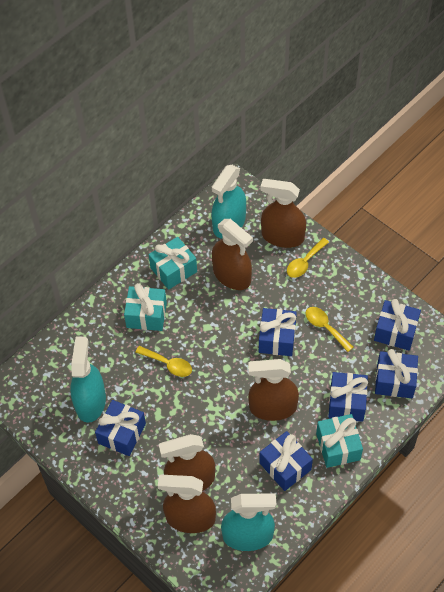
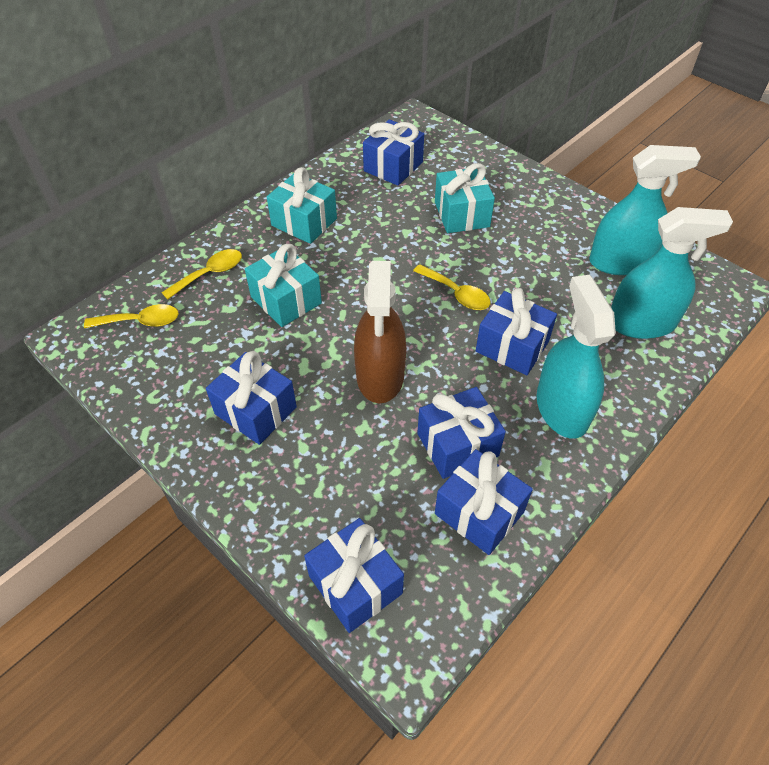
brown spray bottle: 5 -> 1

